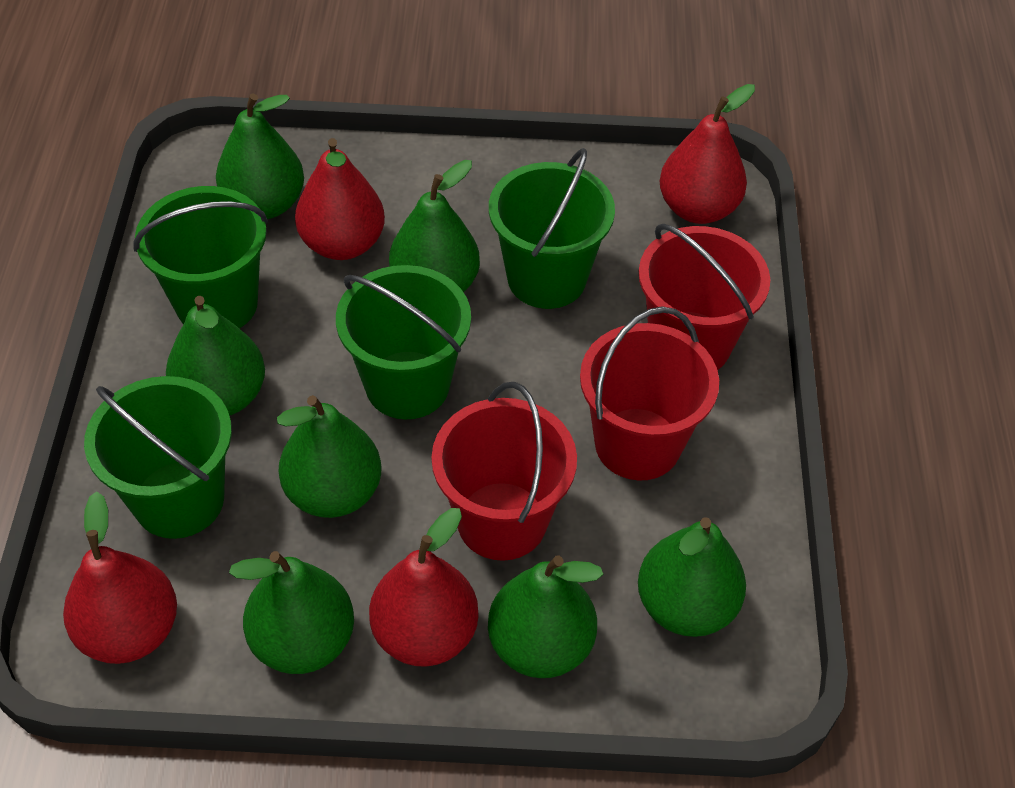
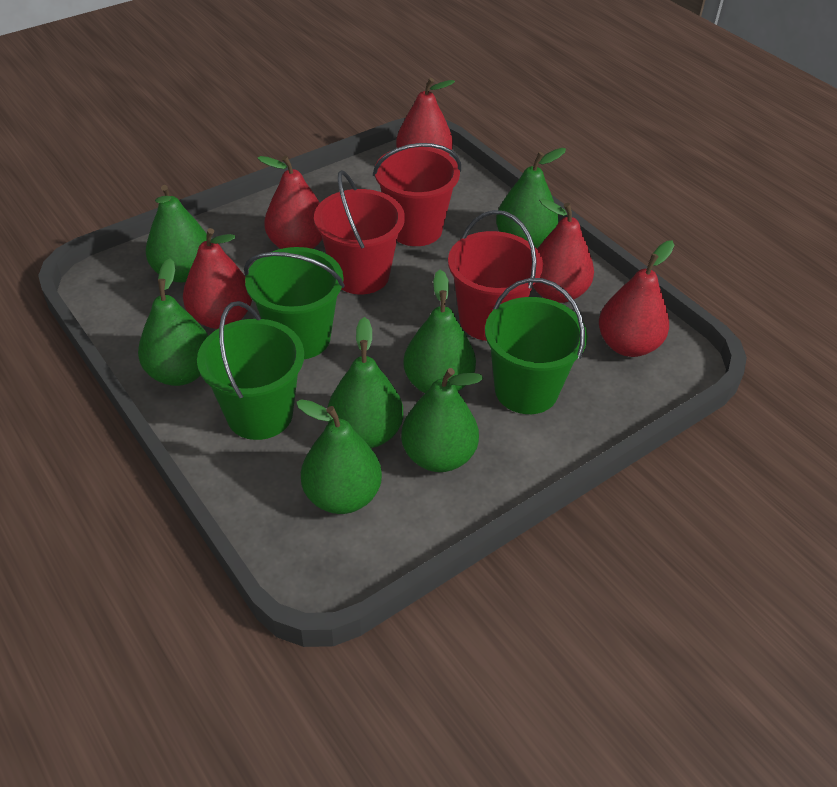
green bucket: 4 -> 3
red pear: 4 -> 5

